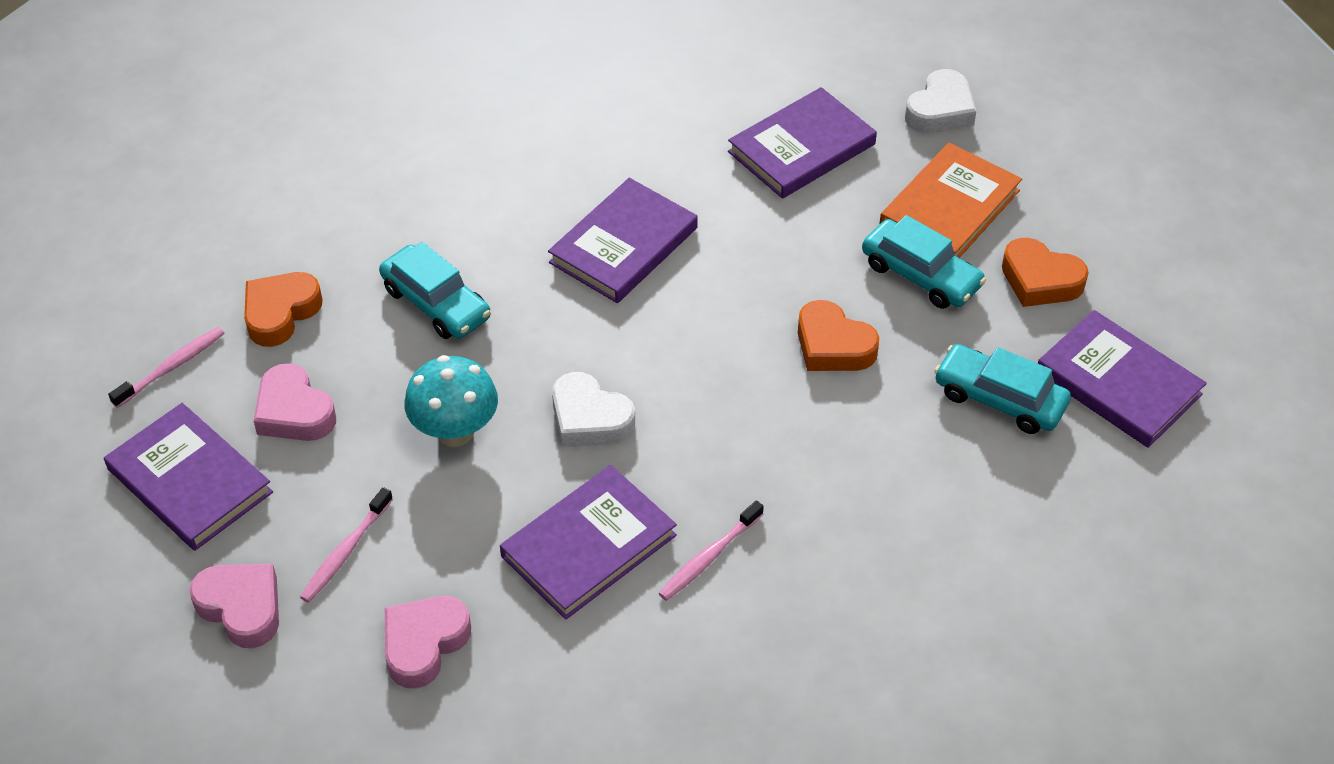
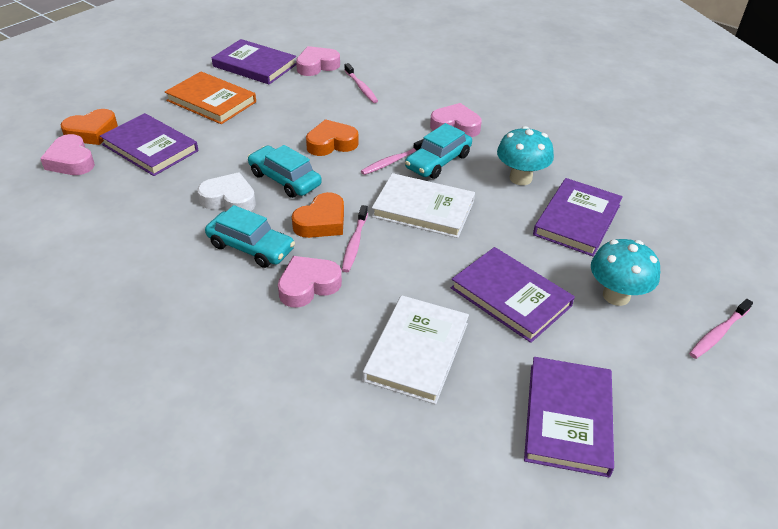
pink heart: 3 -> 4
pink toothbrush: 3 -> 4
turquoise mushroom: 1 -> 2
white book: 0 -> 2
white heart: 2 -> 1

